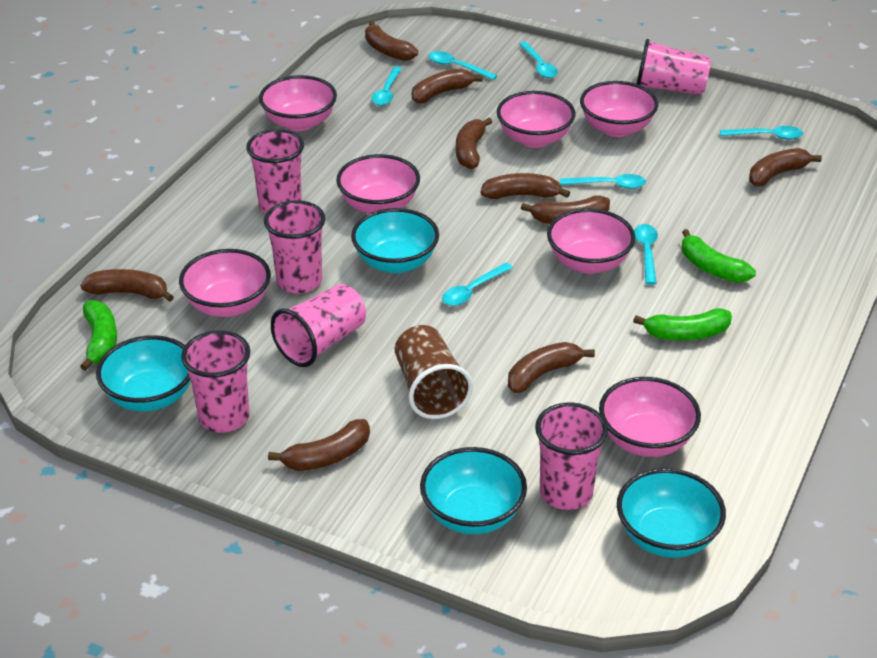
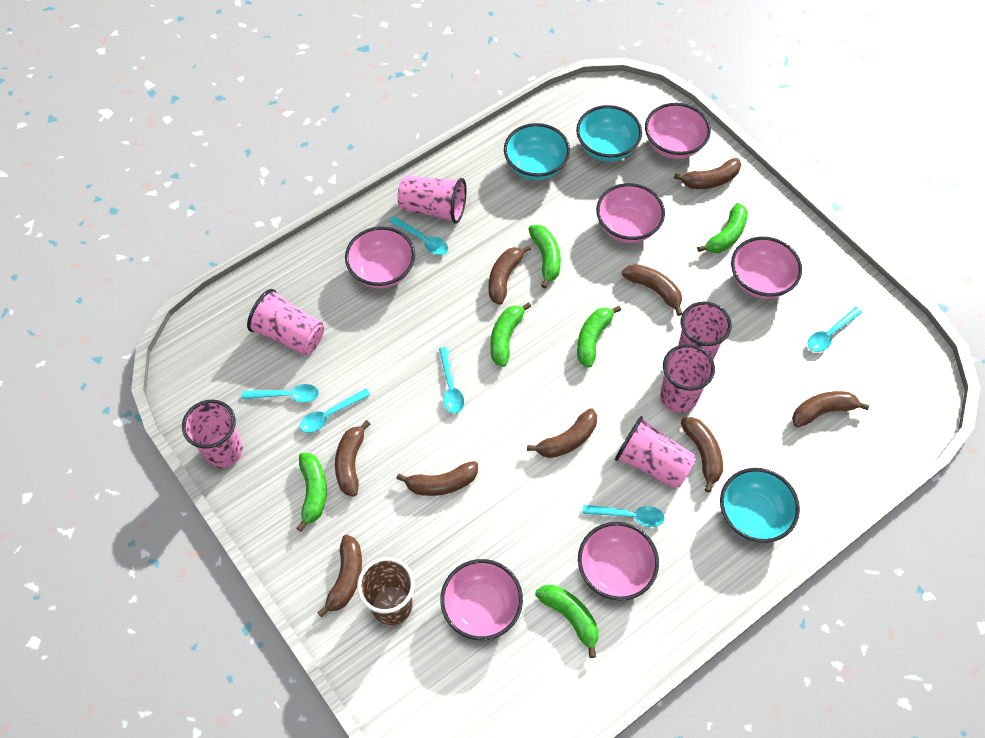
green banana: 3 -> 6
pink bowl: 7 -> 6
turquoise bowl: 4 -> 3
turquoise spoon: 7 -> 6

